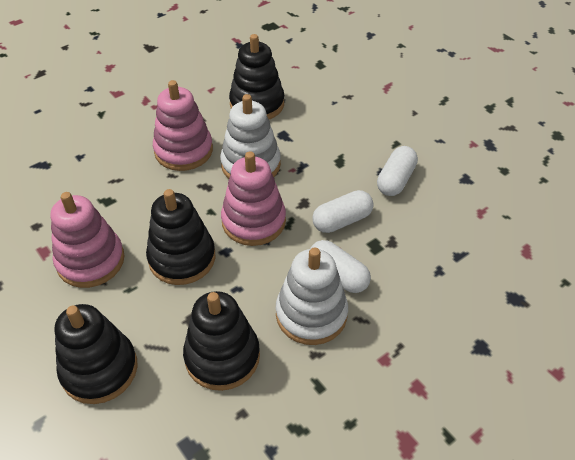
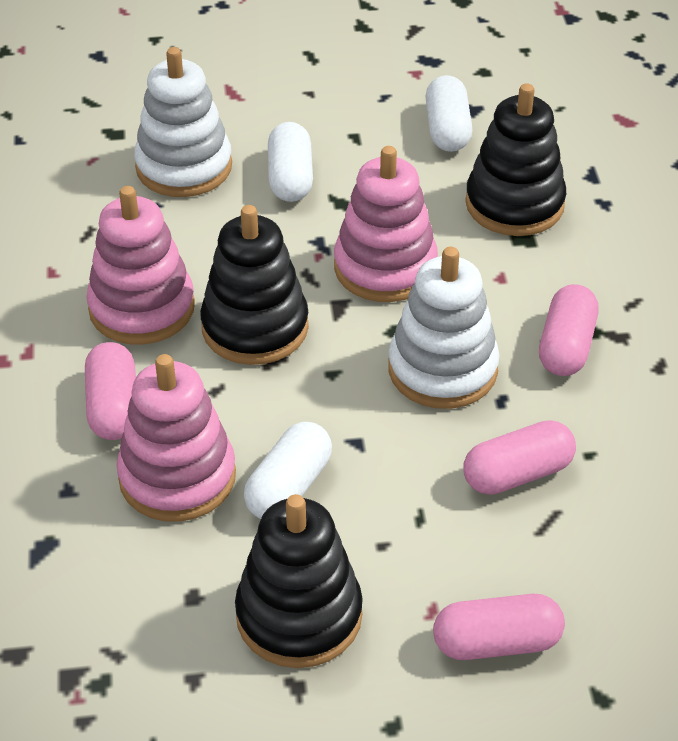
black stacking toy: 4 -> 3
pink capsule: 0 -> 4

